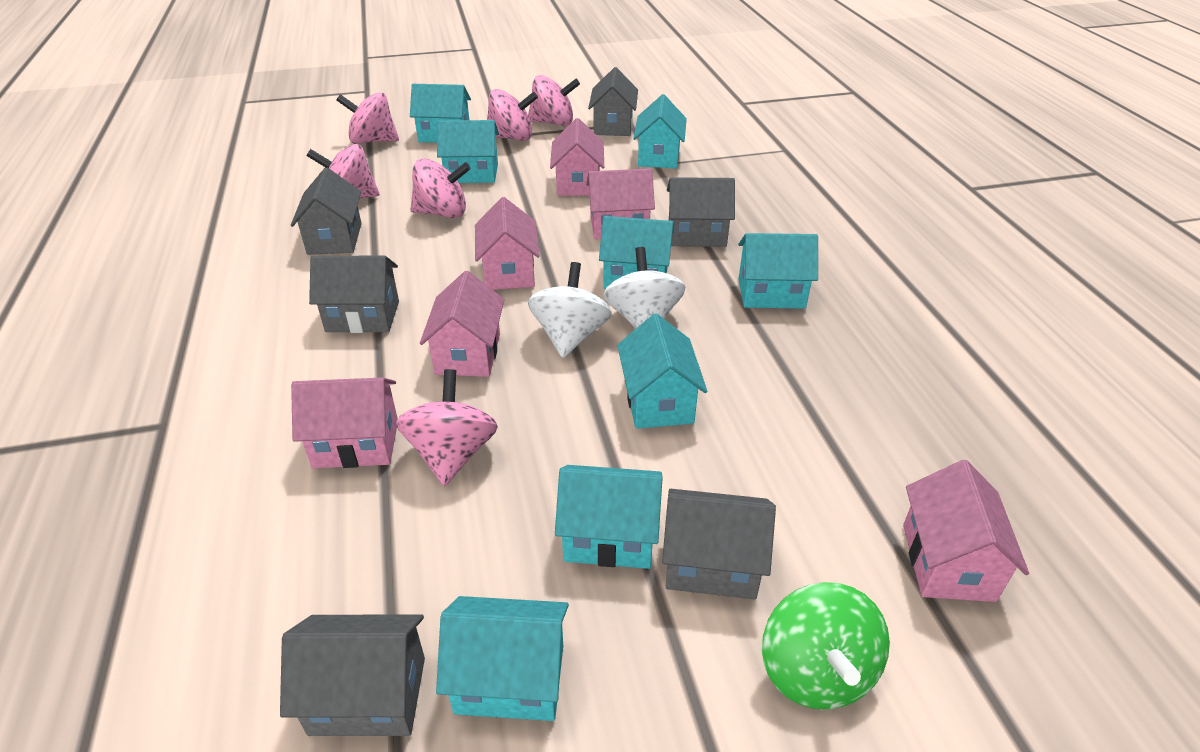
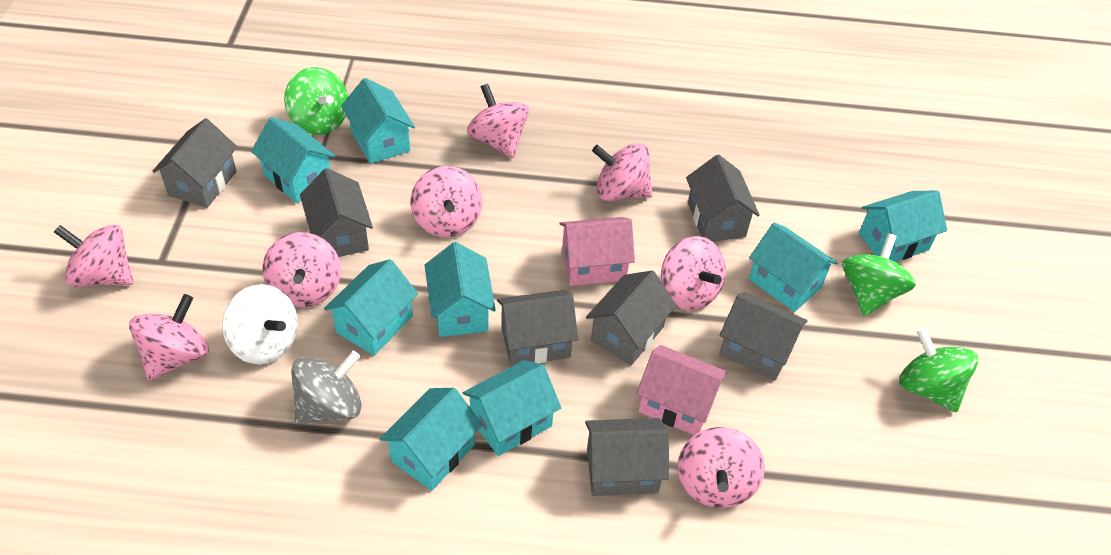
green spinning top: 1 -> 3
grey house: 6 -> 7
grey spinning top: 0 -> 1
pink house: 6 -> 2
pink spinning top: 6 -> 8
white spinning top: 2 -> 1

